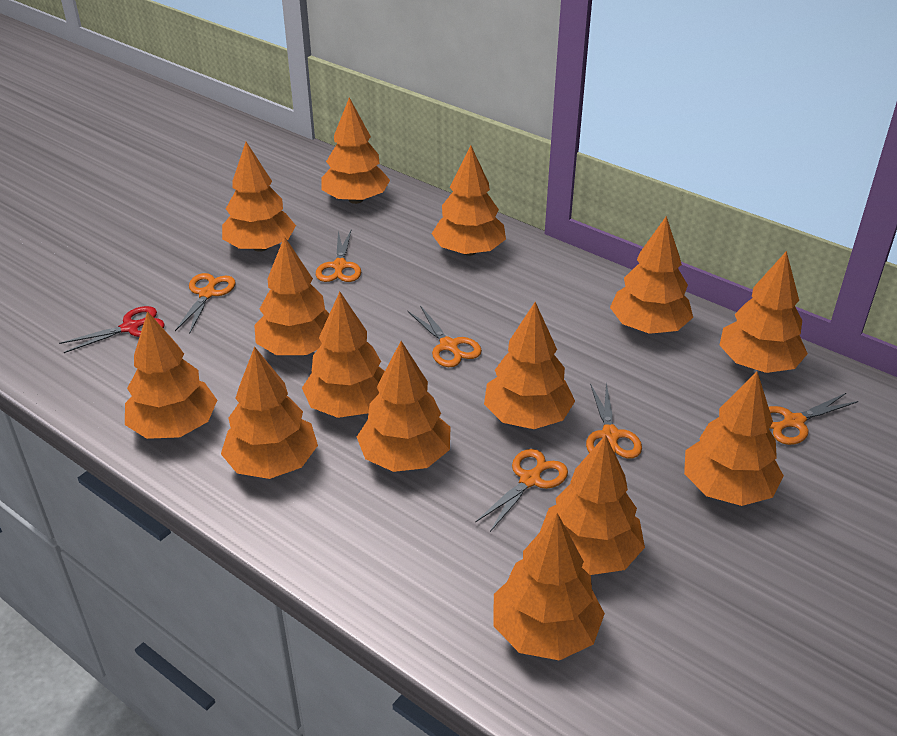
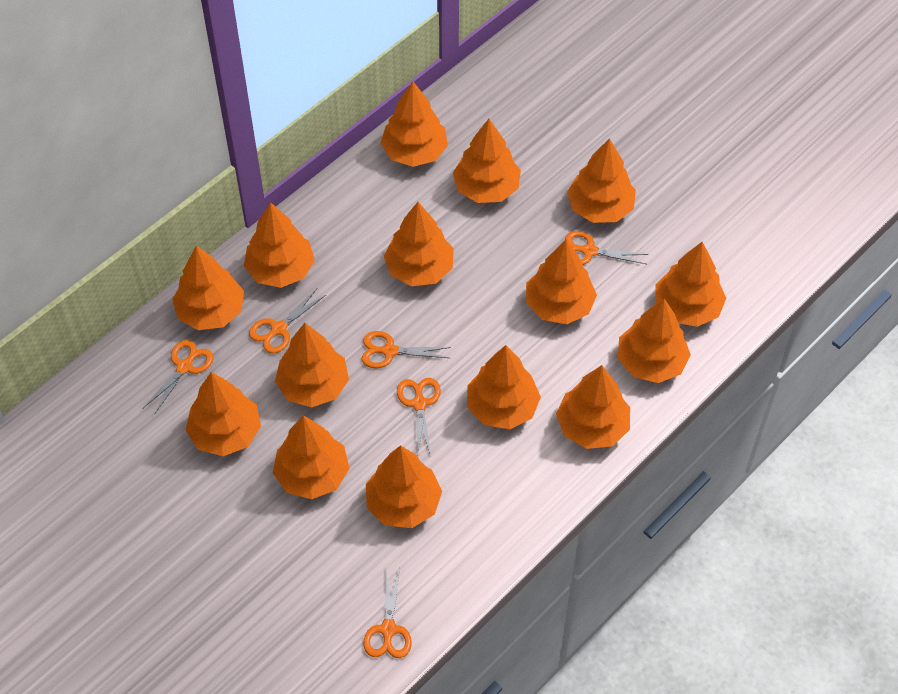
orange tree: 14 -> 15
red scissors: 1 -> 0

